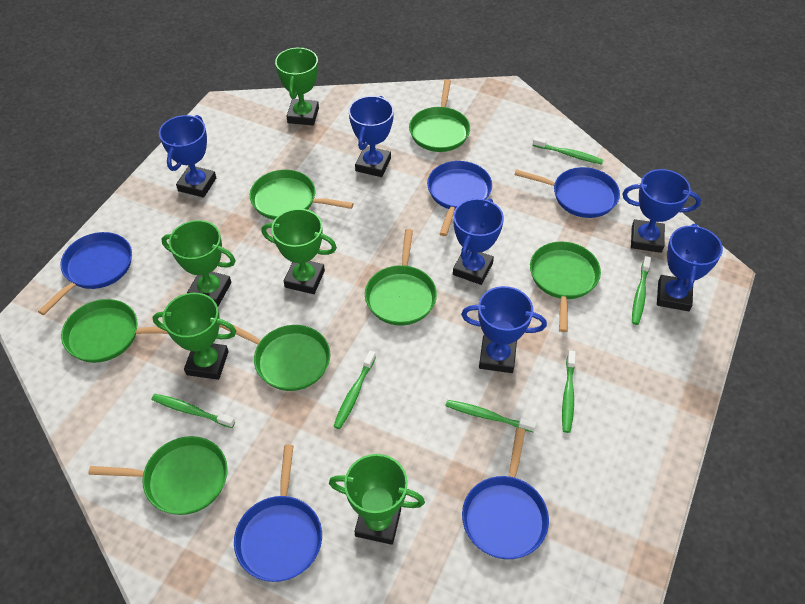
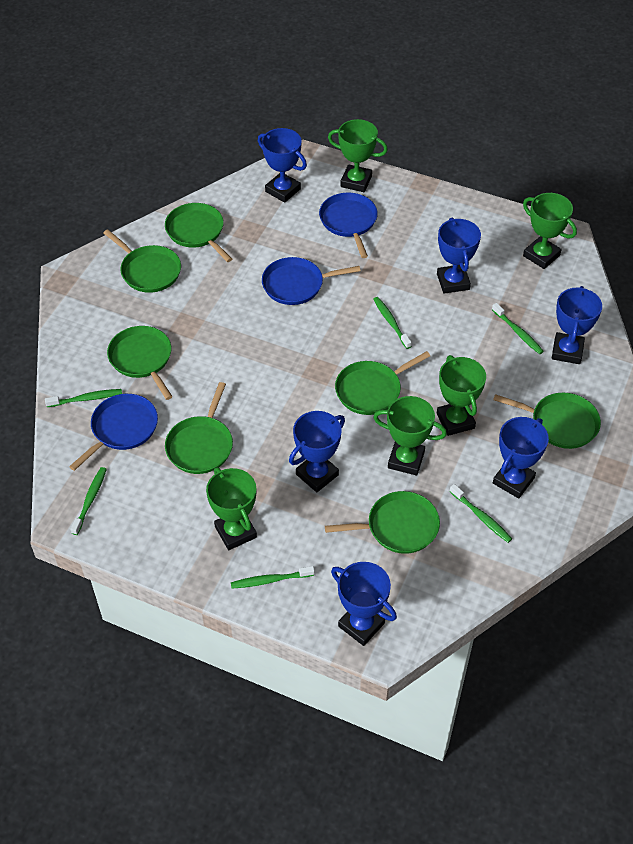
blue pan: 5 -> 3

